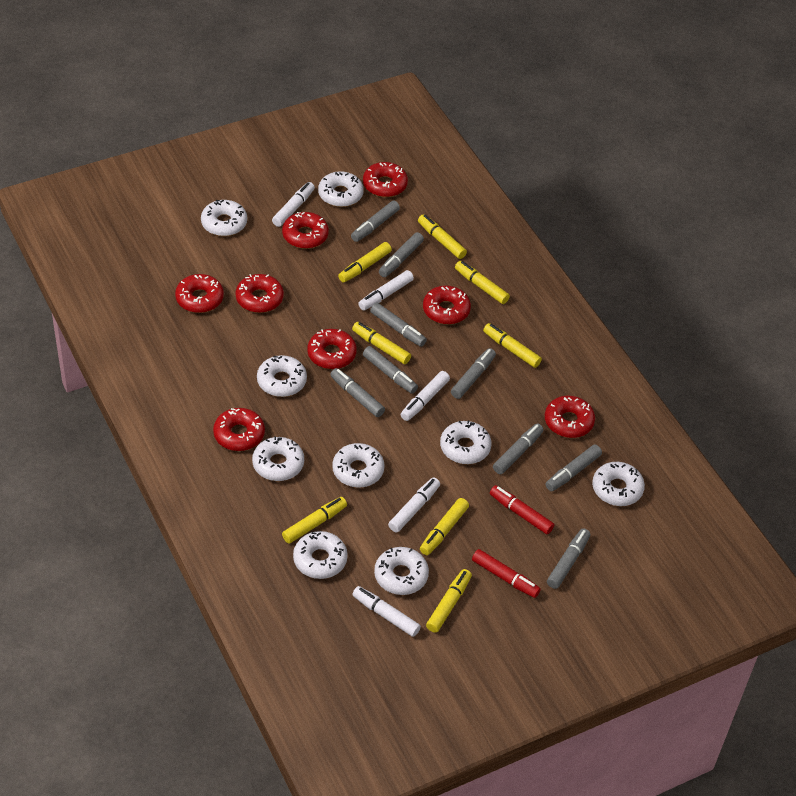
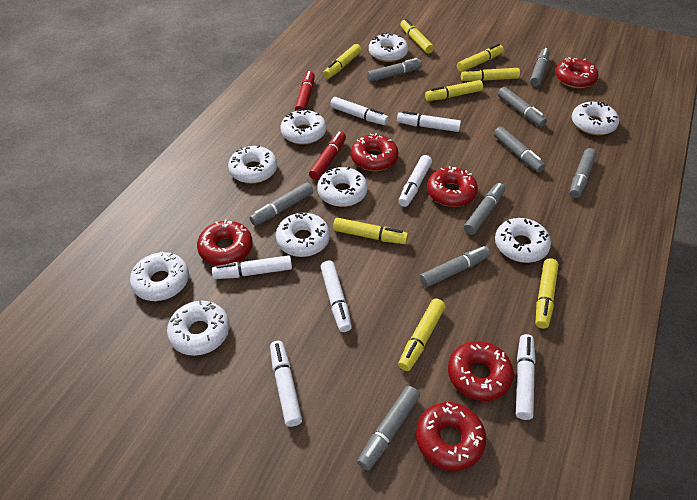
red donut: 8 -> 6
white marker: 5 -> 7

